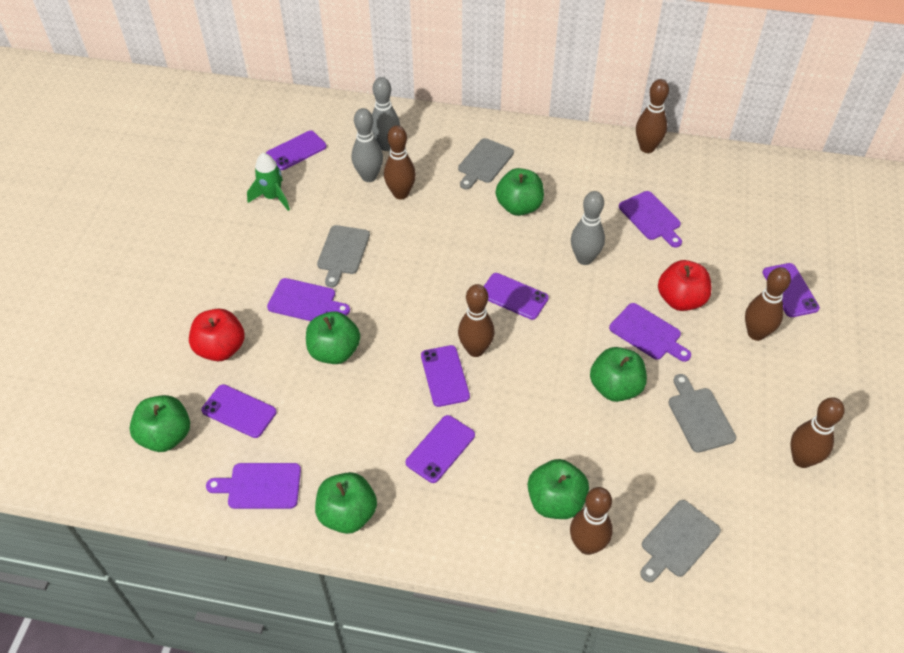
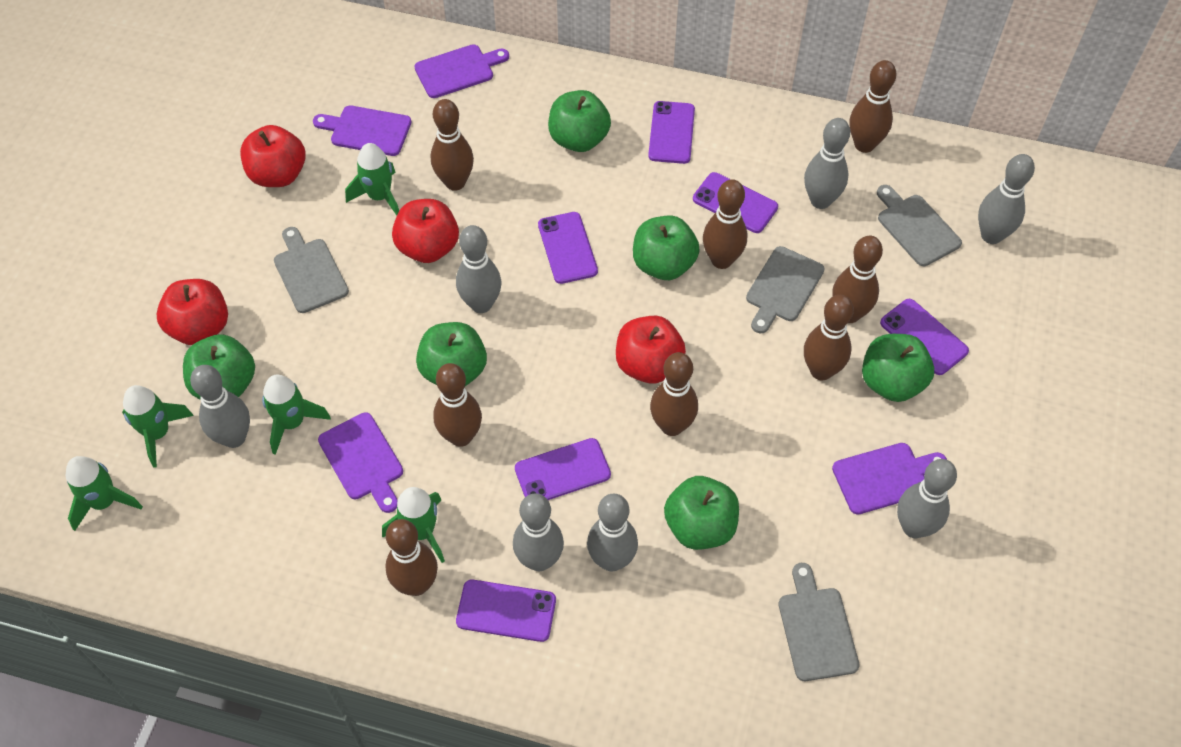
brown bowling pin: 6 -> 8
green rocket: 1 -> 5
grey bowling pin: 3 -> 7
red apple: 2 -> 4

